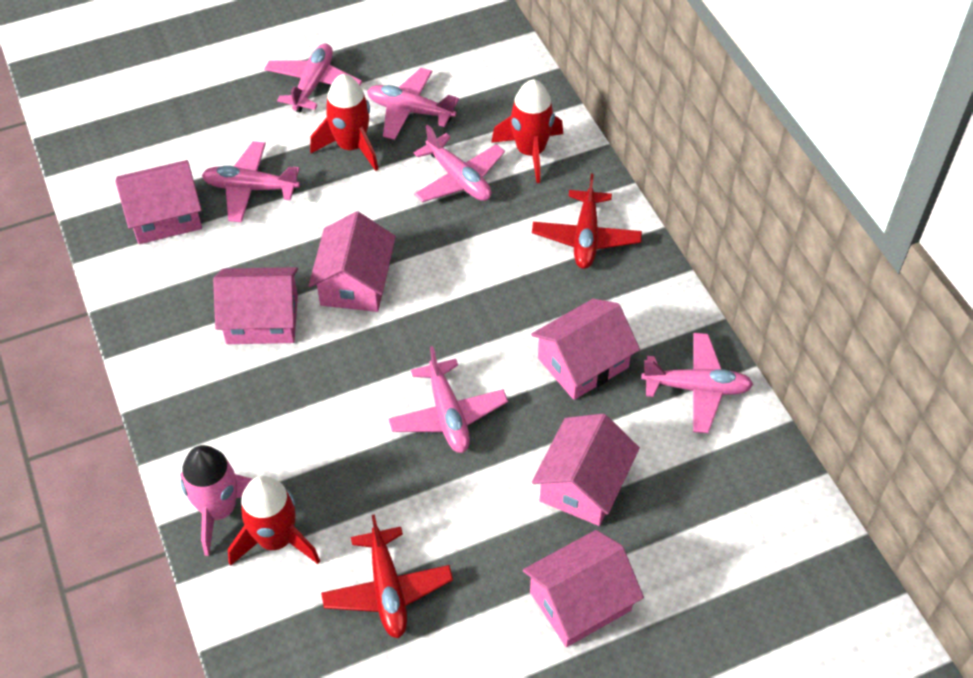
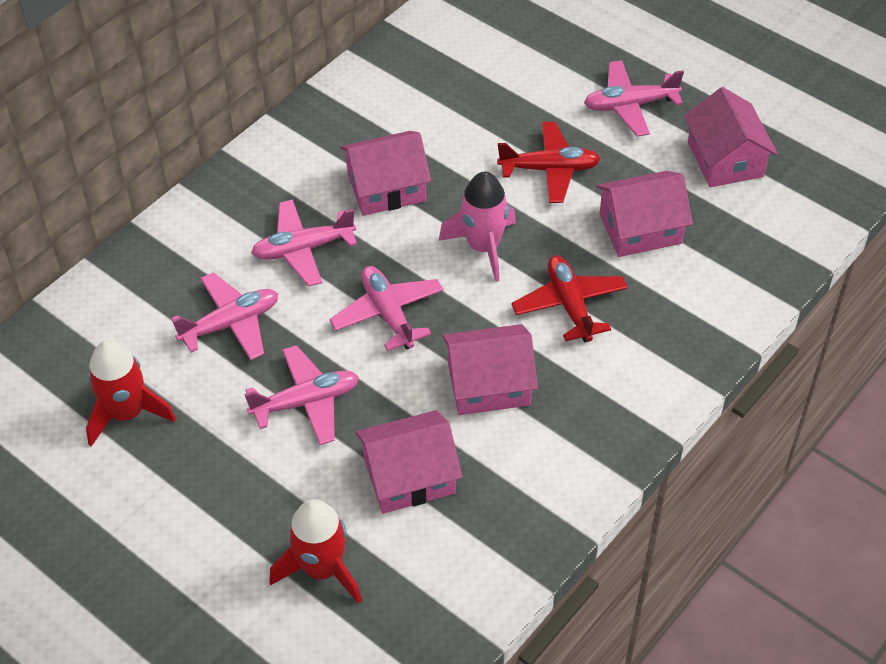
pink house: 6 -> 5
pink plane: 6 -> 5
red rocket: 3 -> 2

